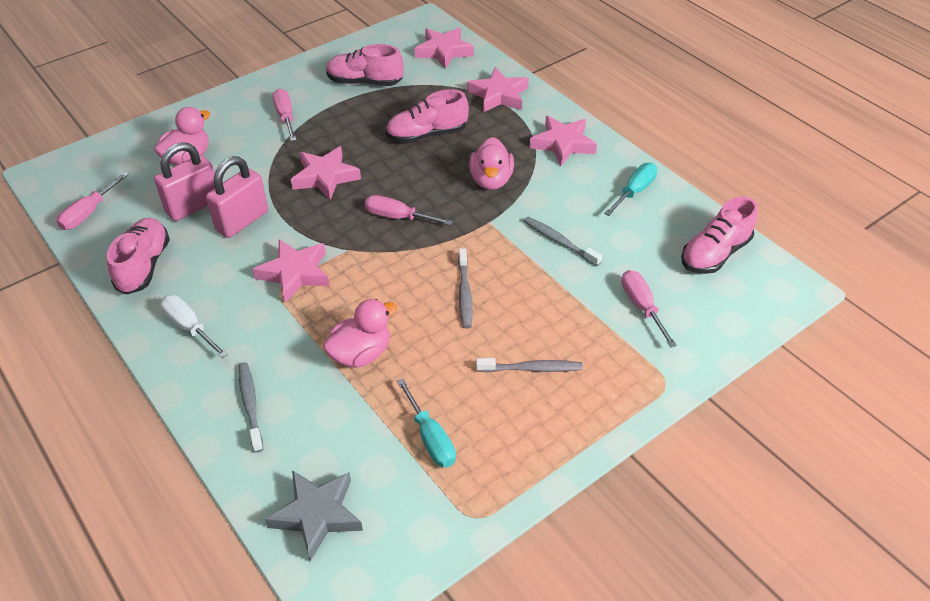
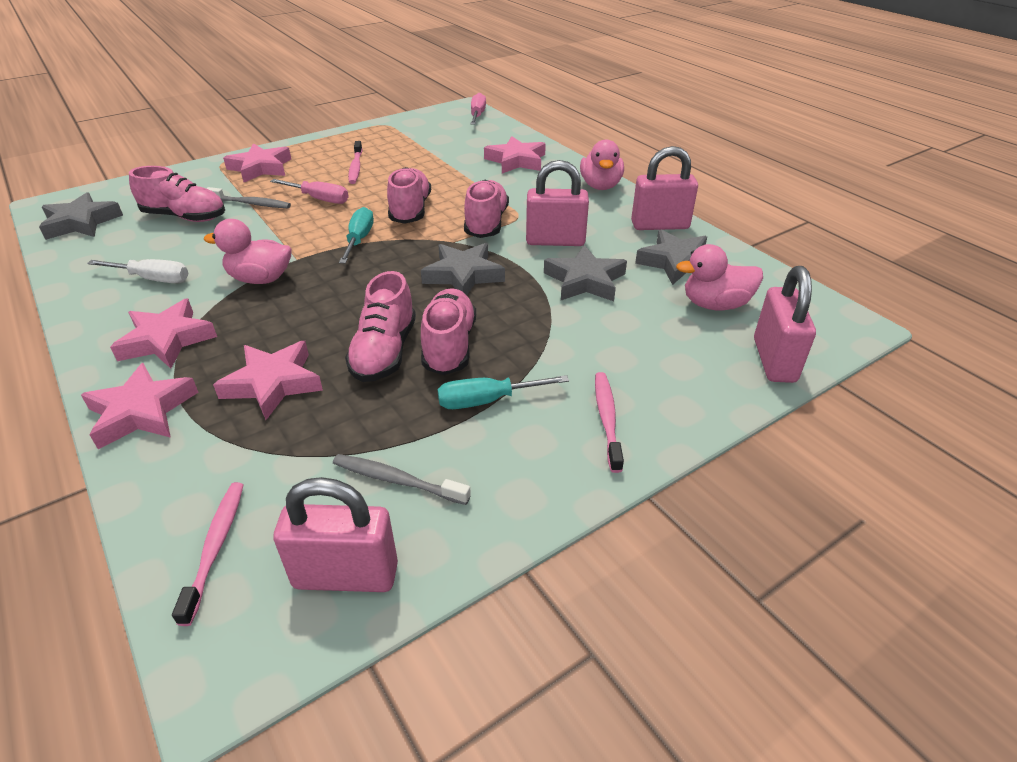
grey star: 1 -> 4
grey toothbrush: 4 -> 2
pink padlock: 2 -> 4
pink screwdriver: 4 -> 2
pink shoe: 4 -> 5
pink toothbrush: 0 -> 3

